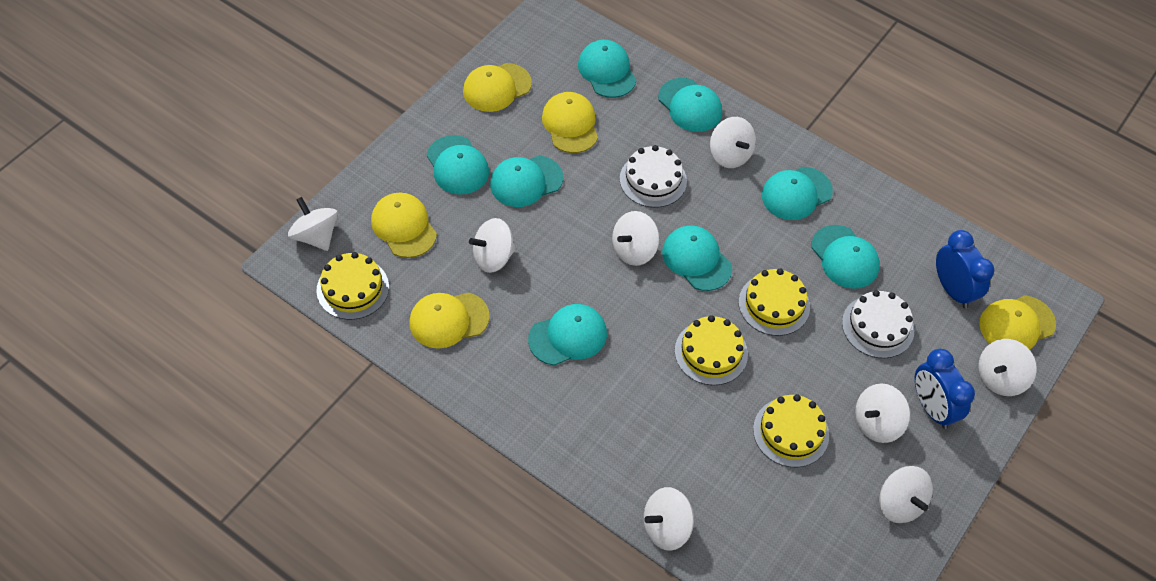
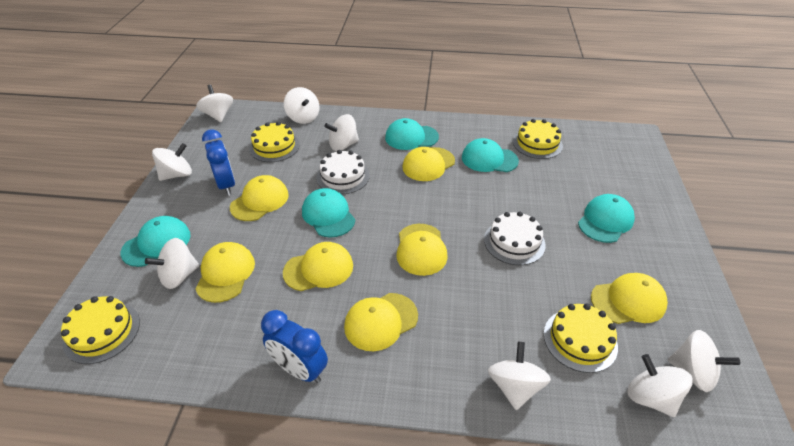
turquoise cap: 8 -> 5
yellow cap: 5 -> 7

